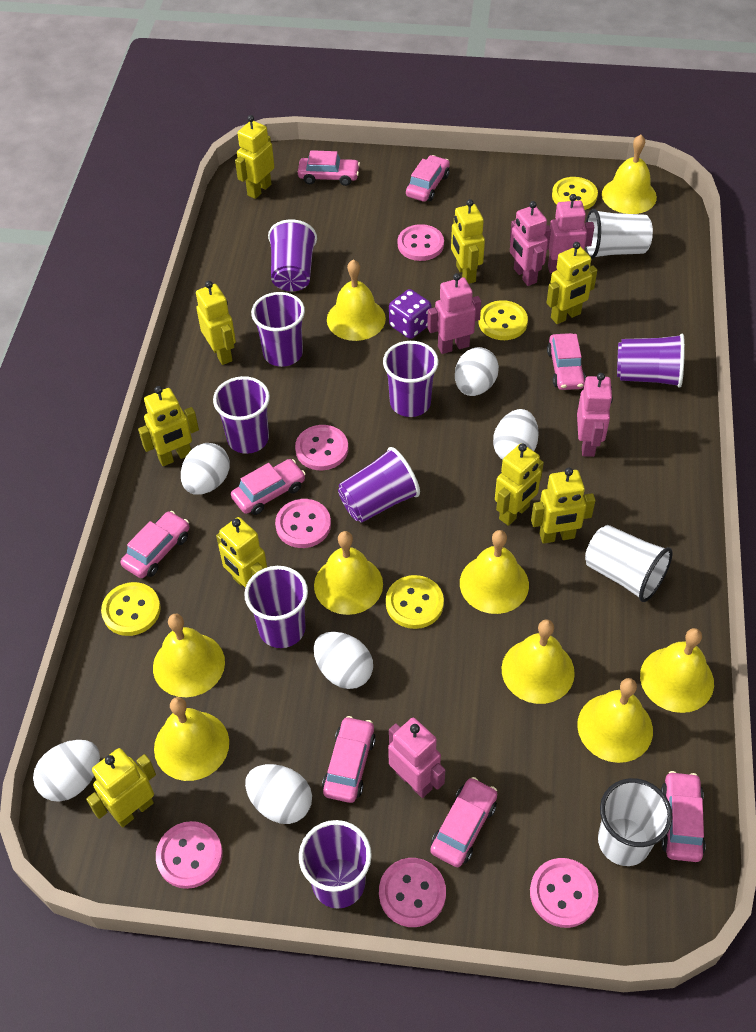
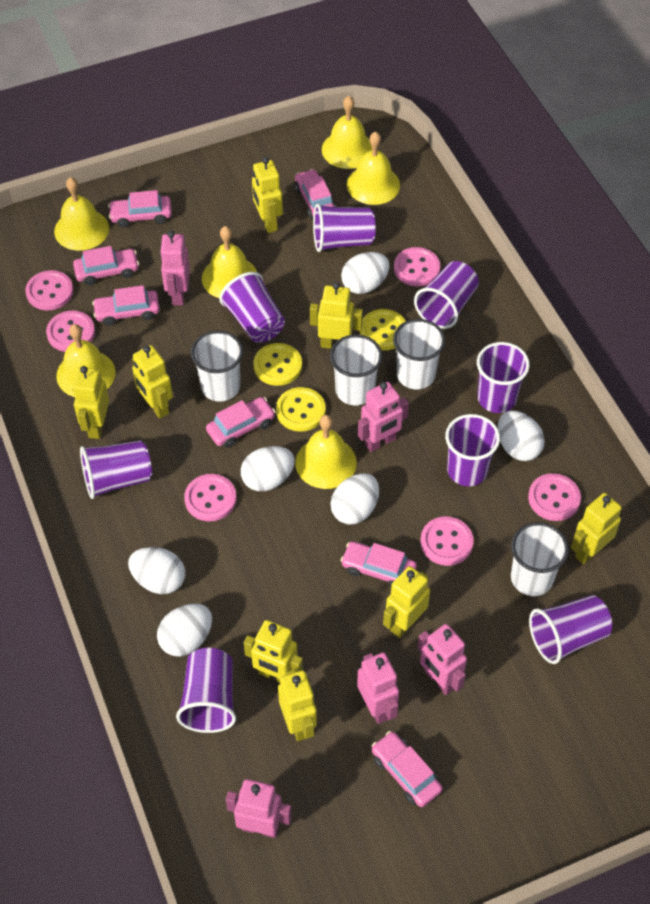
pink car: 8 -> 7
purple dice: 1 -> 0
white cup: 3 -> 4
yellow bell: 9 -> 6
yellow button: 4 -> 3
yellow robot: 9 -> 8

